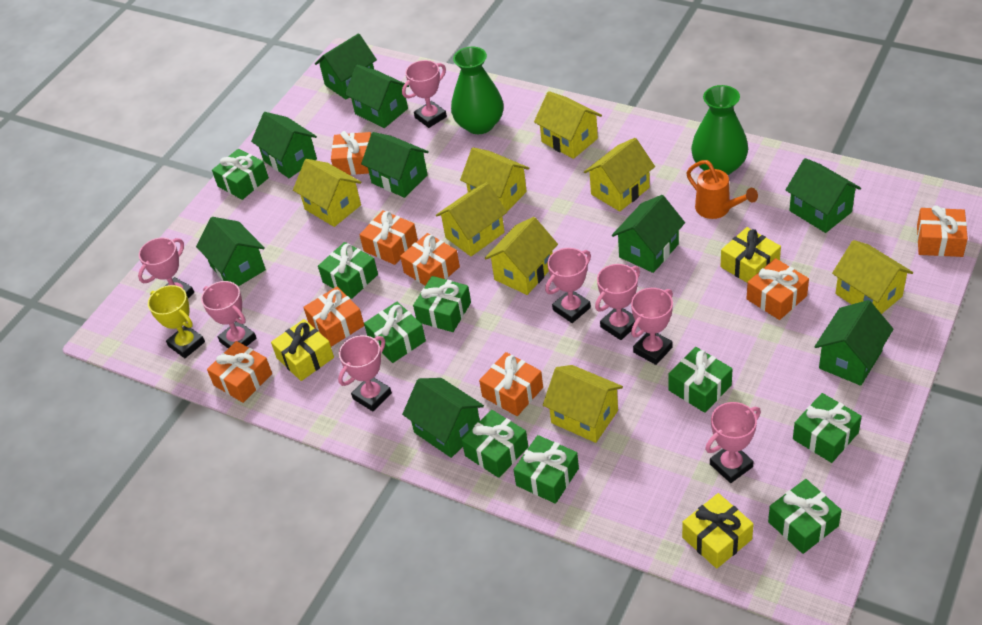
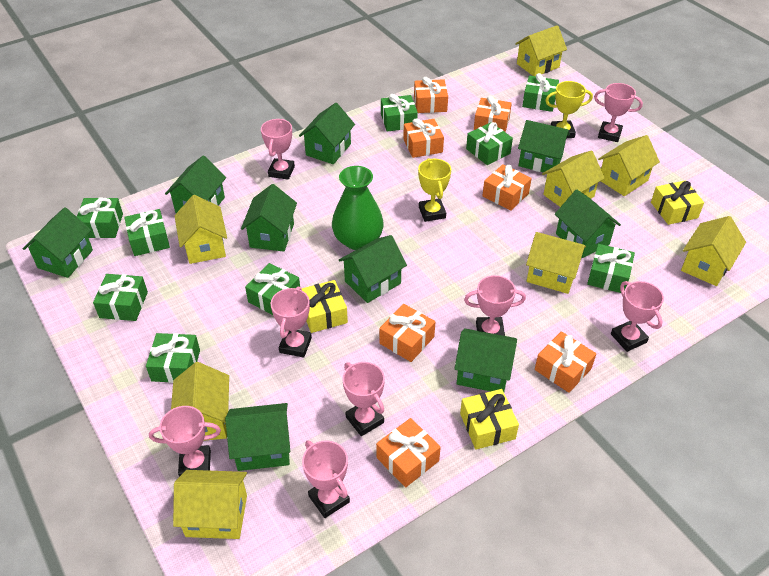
green vase: 2 -> 1
orange gift: 8 -> 7
orange watering can: 1 -> 0
yellow trophy: 1 -> 2

